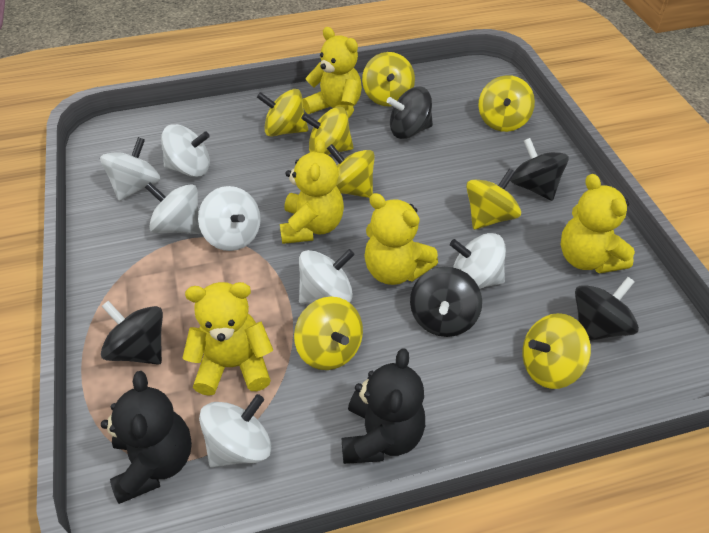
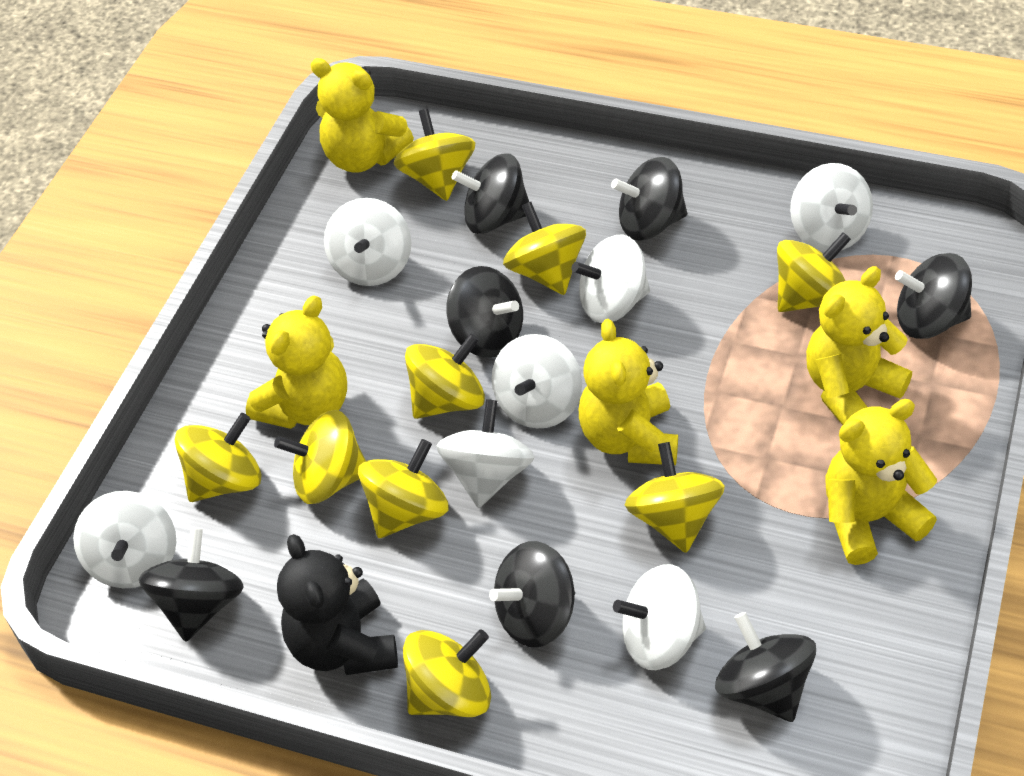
black spinning top: 5 -> 7
black teddy bear: 2 -> 1
yellow spinning top: 8 -> 9

